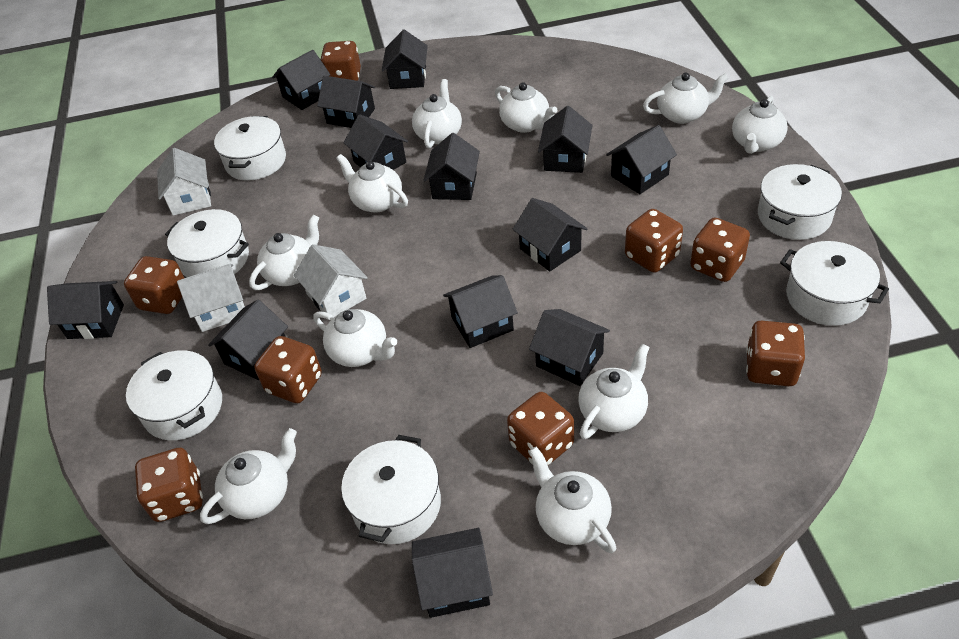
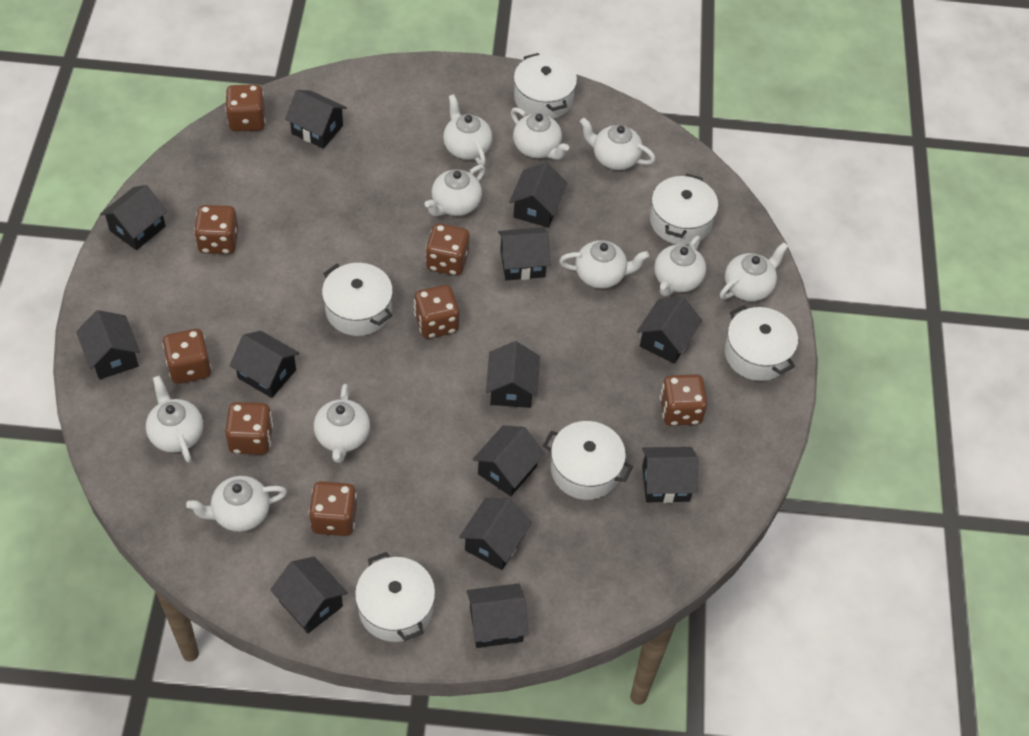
white house: 3 -> 0

